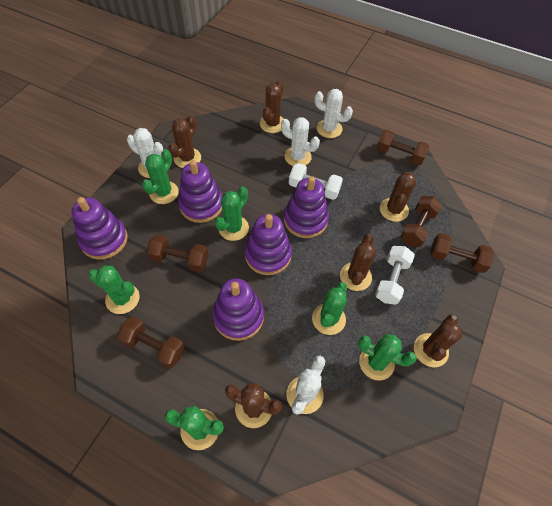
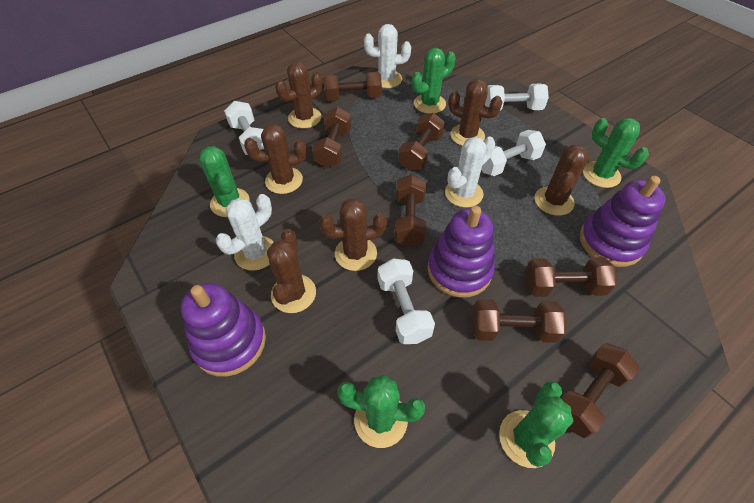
brown dumbbell: 5 -> 7
green cactus: 6 -> 5
purple stacking toy: 5 -> 3
white cactus: 4 -> 3
white dumbbell: 2 -> 4

